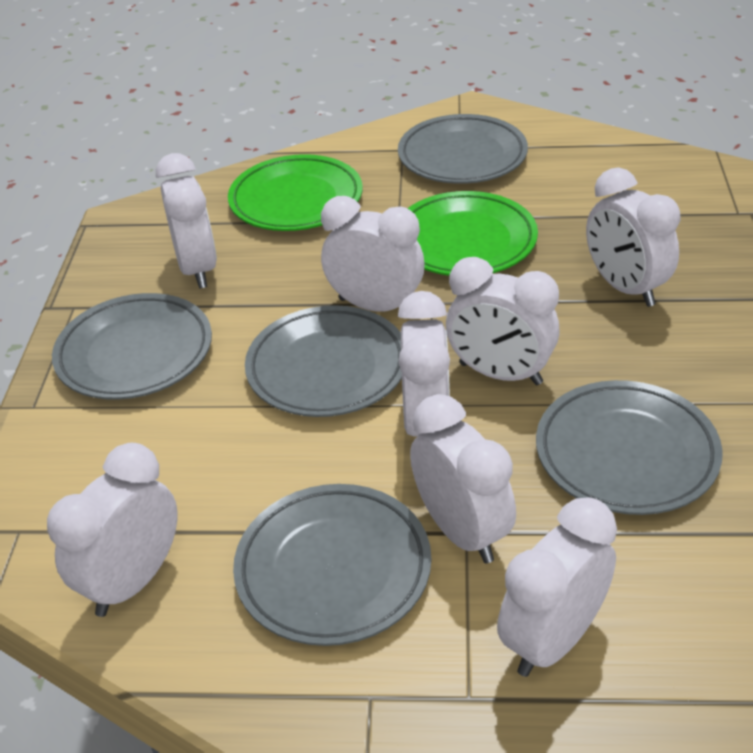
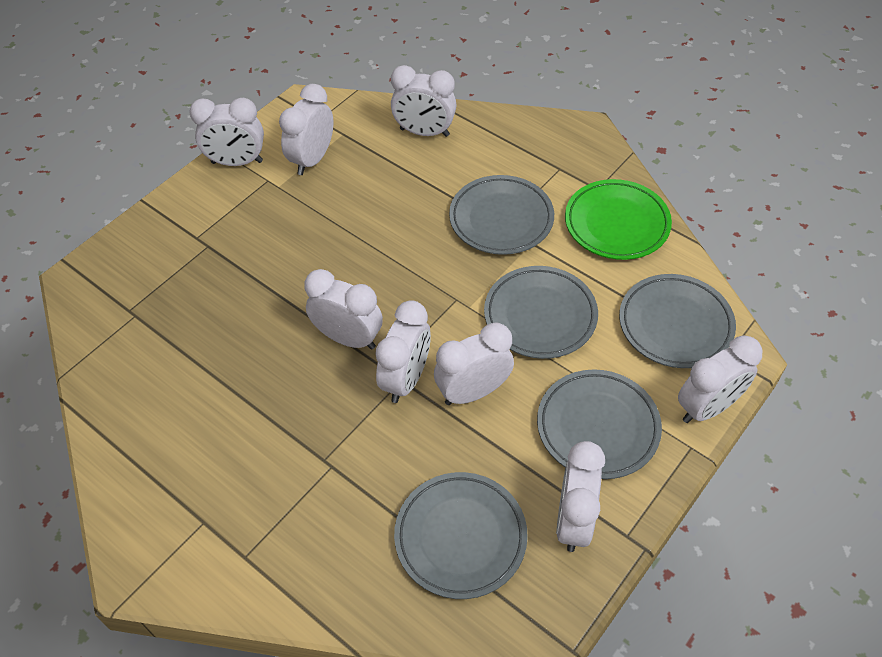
green plate: 2 -> 1

